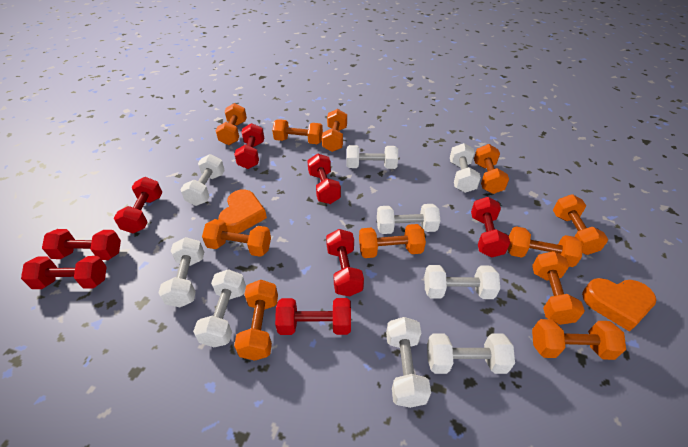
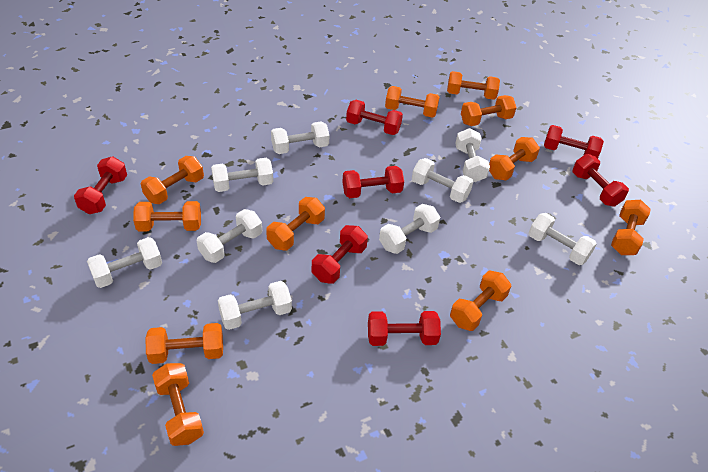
orange heart: 2 -> 0
red dumbbell: 8 -> 7

